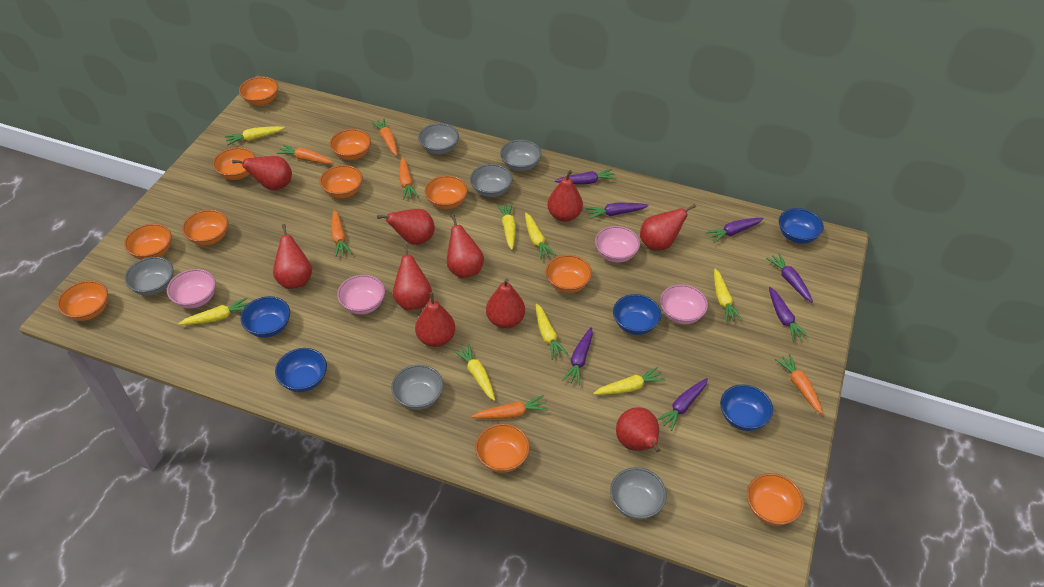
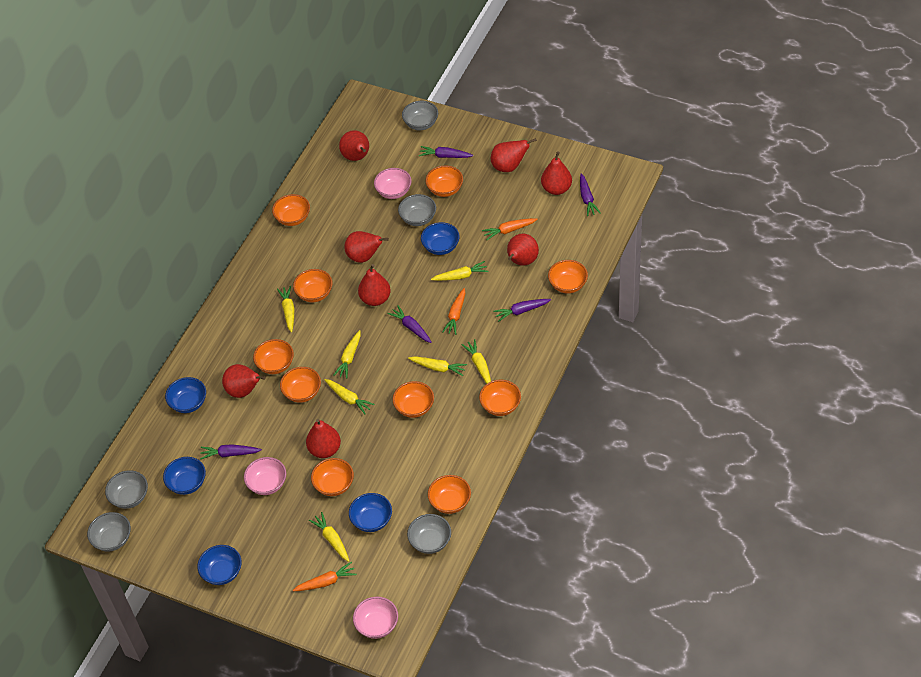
grey bowl: 6 -> 5
orange bowl: 11 -> 10
orange carrot: 6 -> 3
pink bowl: 4 -> 3
purple carrot: 7 -> 5
red pear: 10 -> 8
yellow carrot: 8 -> 7

